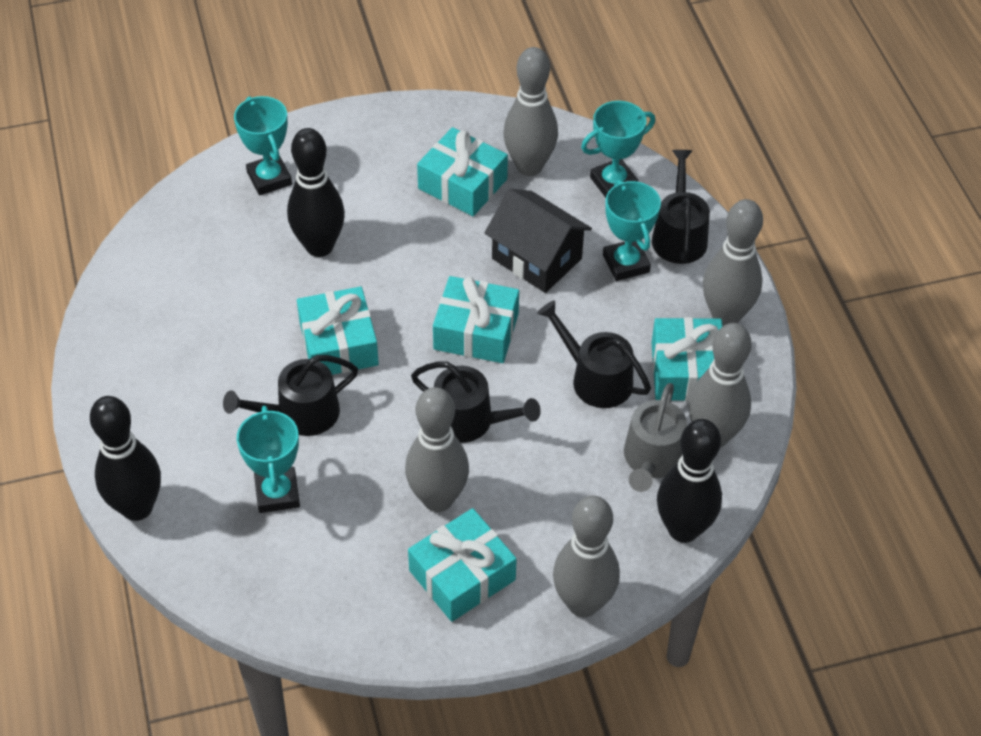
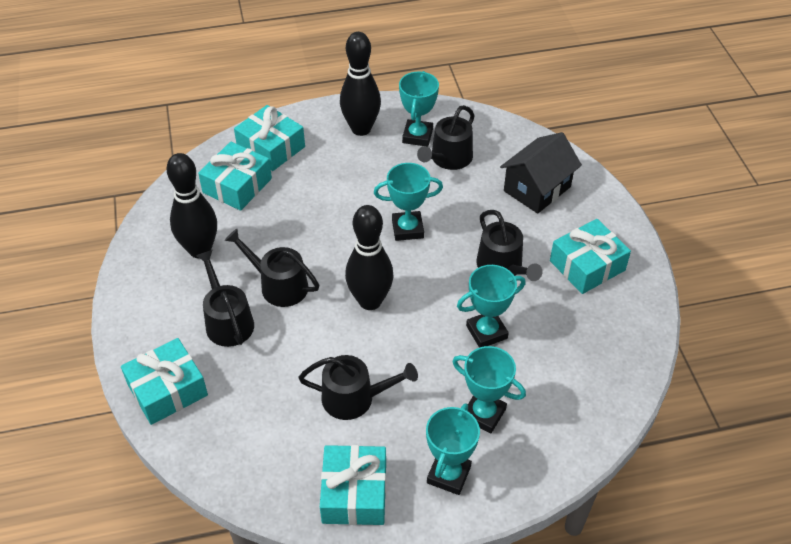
black watering can: 4 -> 5
grey bowling pin: 5 -> 0
grey watering can: 1 -> 0
turquoise trophy: 4 -> 5

